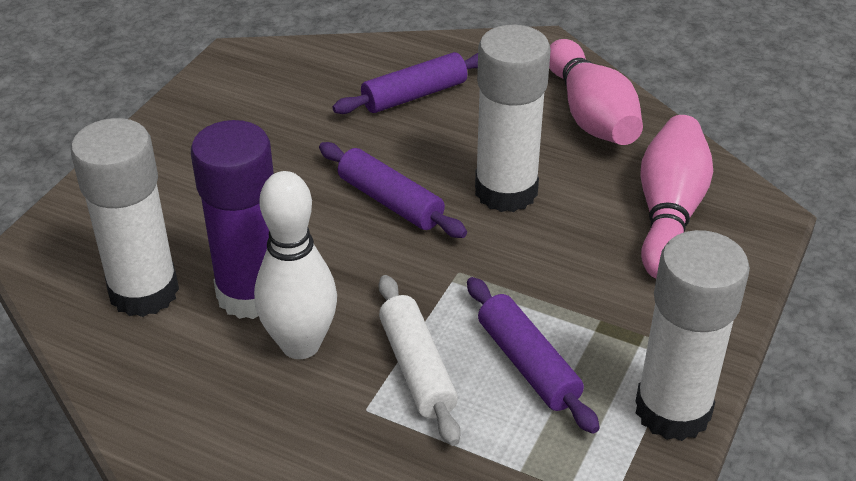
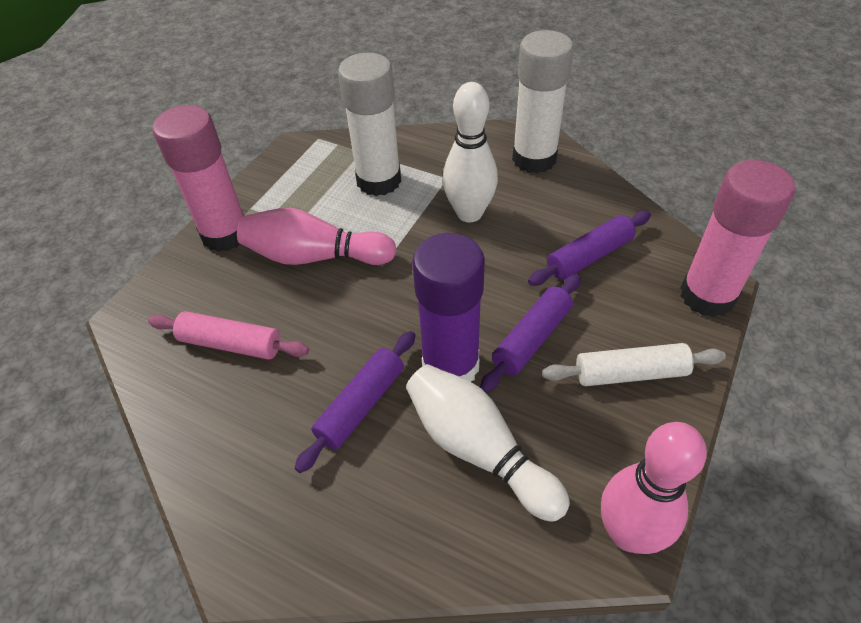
pink glue stick: 0 -> 2
pink rolling pin: 0 -> 1
white bowling pin: 1 -> 2
white glue stick: 3 -> 2

